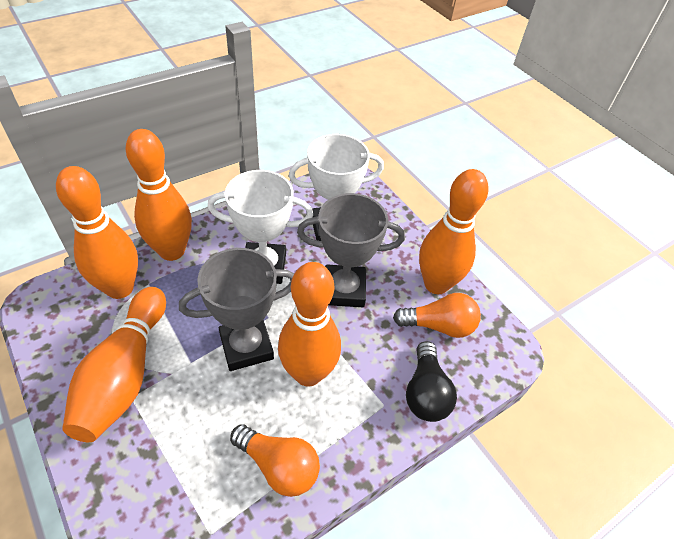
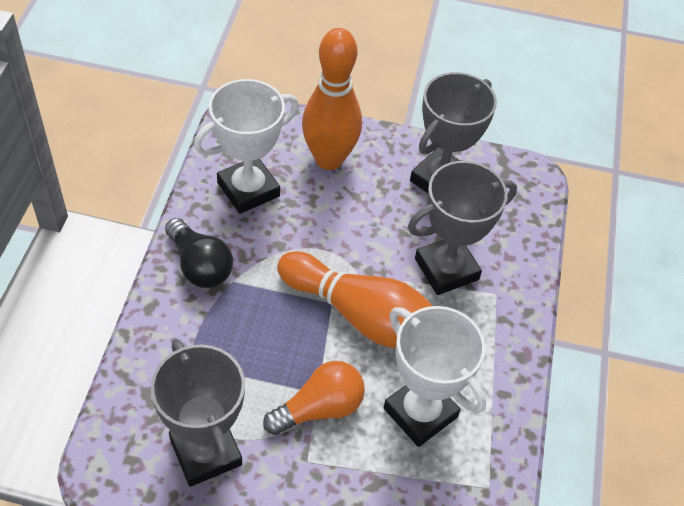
grey trophy: 2 -> 3
orange bowling pin: 5 -> 2
orange light bulb: 2 -> 1

